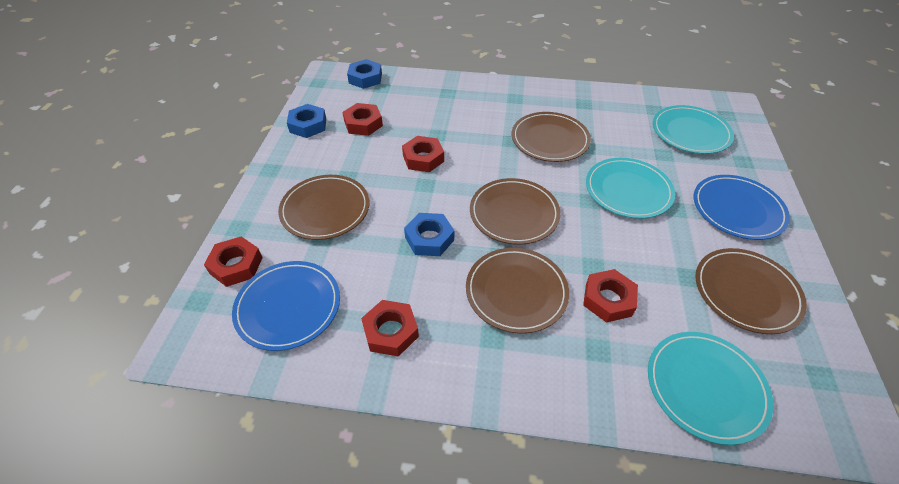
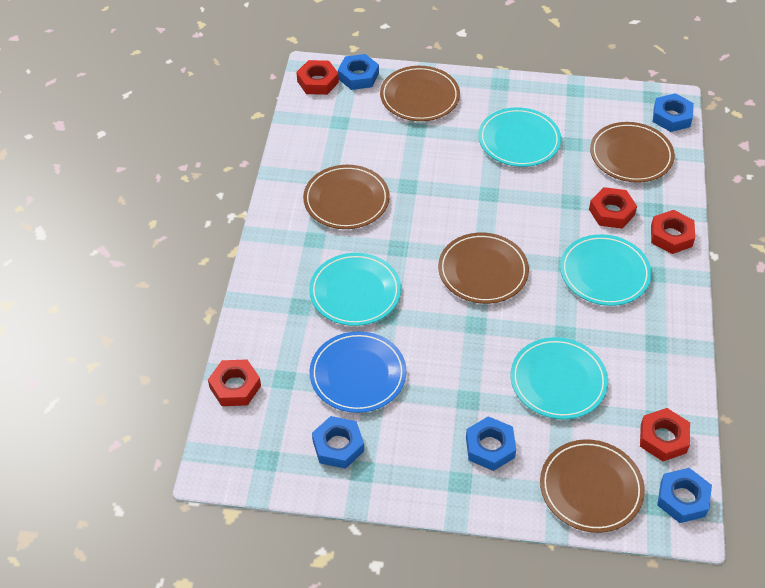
blue nut: 3 -> 5
blue plate: 2 -> 1
turquoise plate: 3 -> 4

